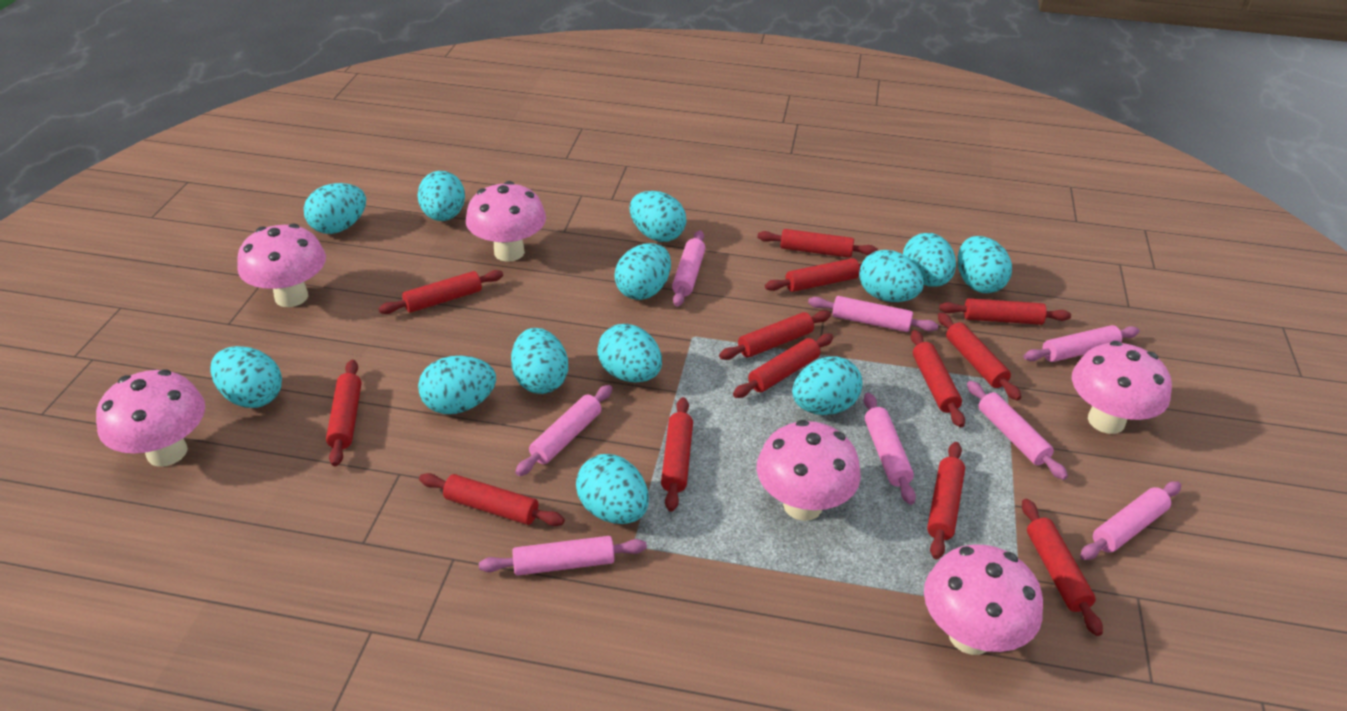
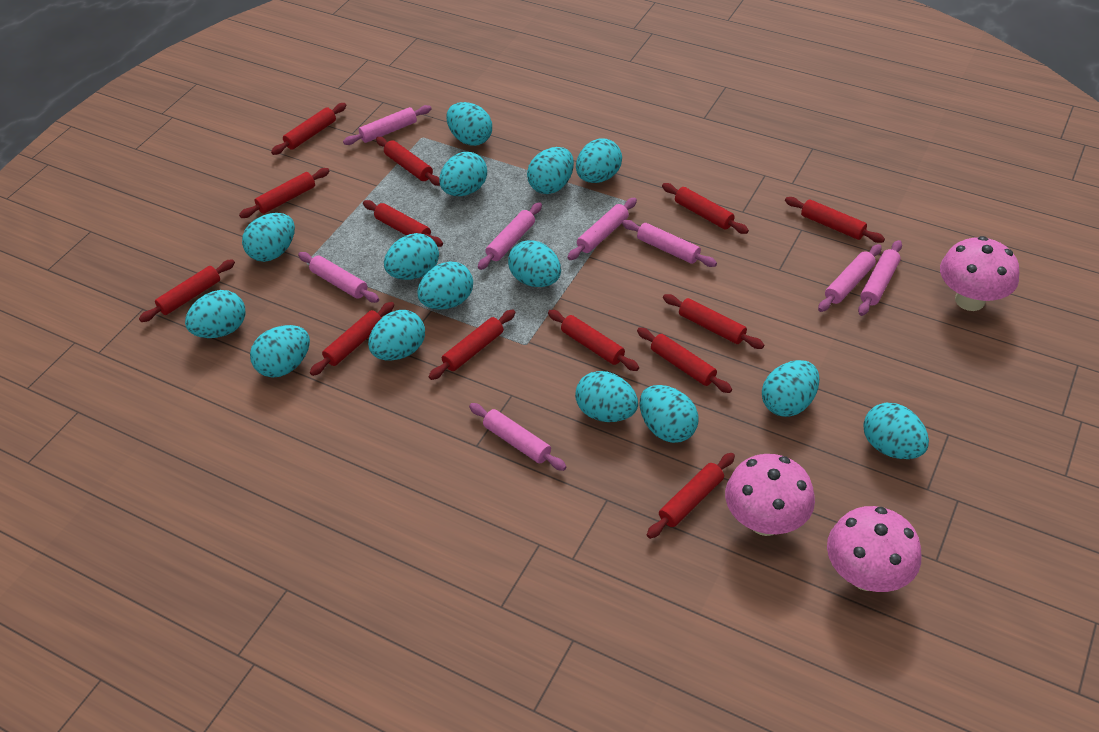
pink mushroom: 6 -> 3
turquoise egg: 13 -> 15

